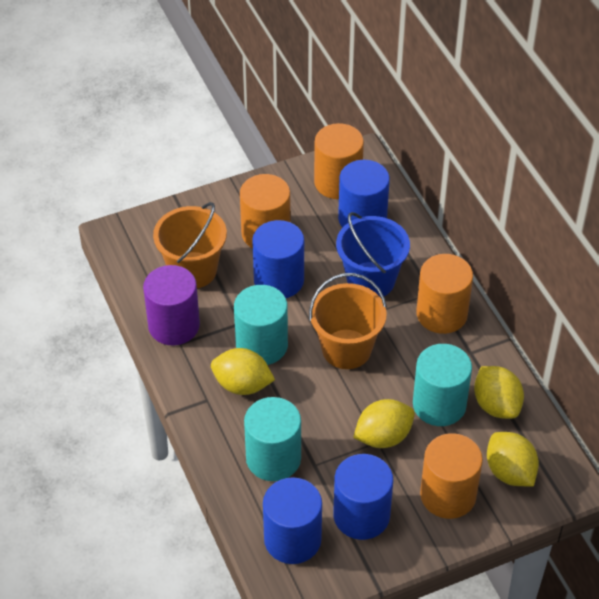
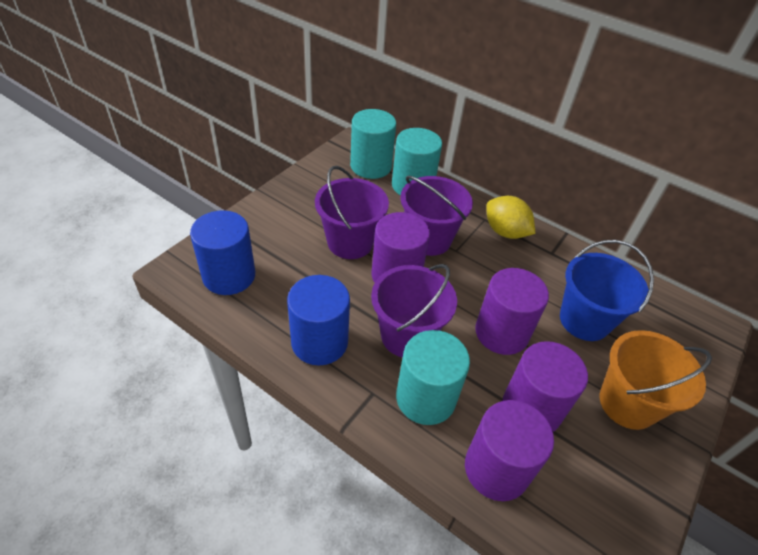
blue cylinder: 4 -> 2
orange bucket: 2 -> 1
orange cylinder: 4 -> 0
purple bucket: 0 -> 3
purple cylinder: 1 -> 4
yellow lemon: 4 -> 1

